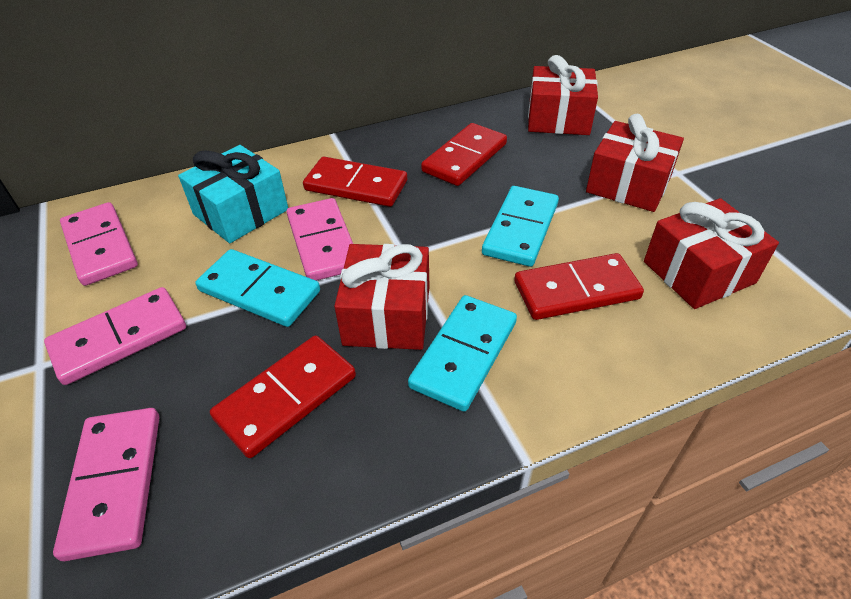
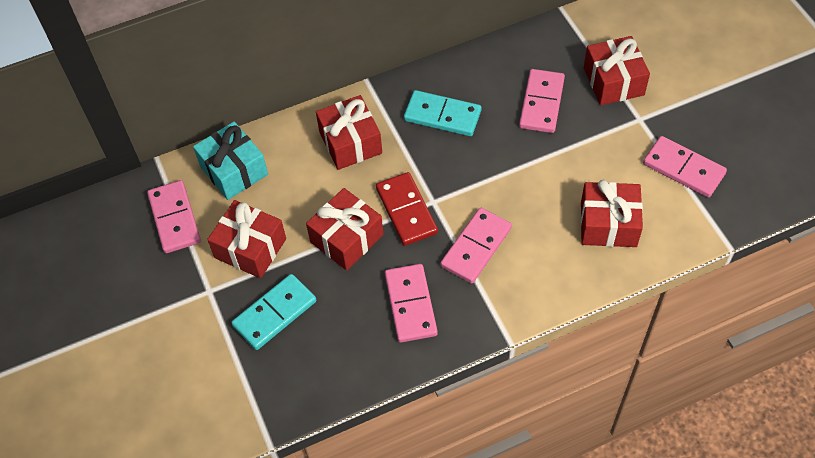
pink domino: 4 -> 5
red domino: 4 -> 1
red gift: 4 -> 5
turquoise domino: 3 -> 2

